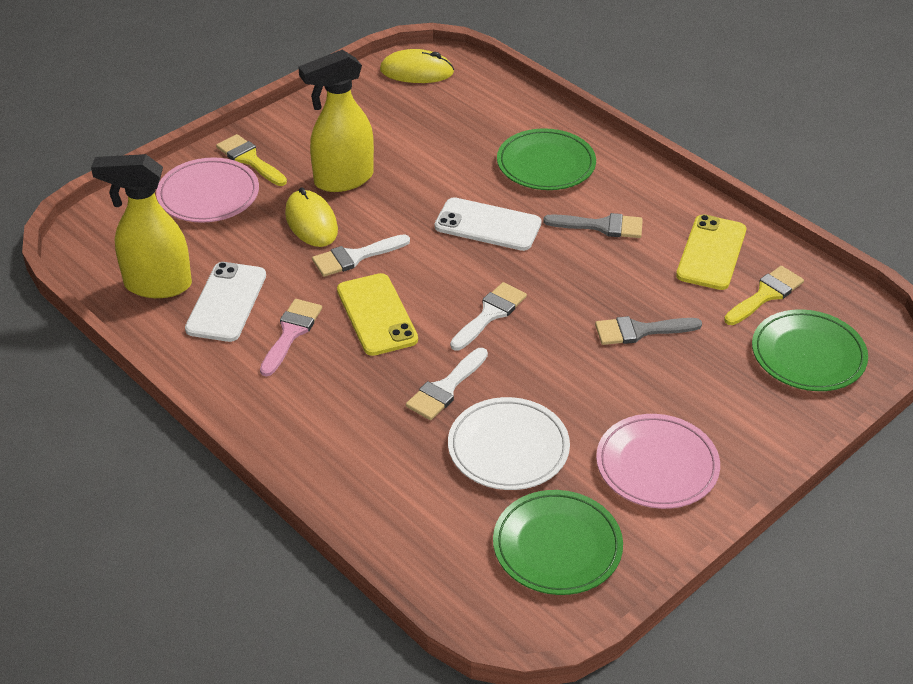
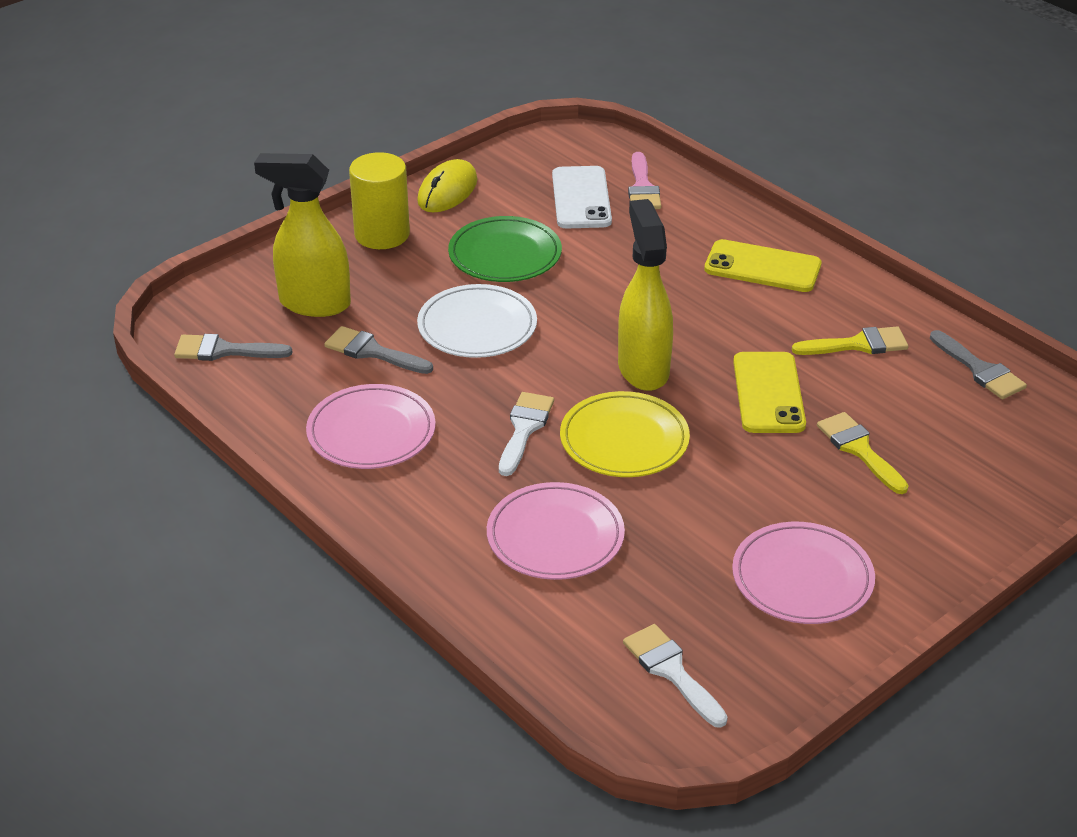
green plate: 3 -> 1
grey brush: 2 -> 3
pink plate: 2 -> 3
white brush: 3 -> 2
white phone: 2 -> 1
yellow cylinder: 0 -> 1
yellow mouse: 2 -> 1
yellow plate: 0 -> 1

